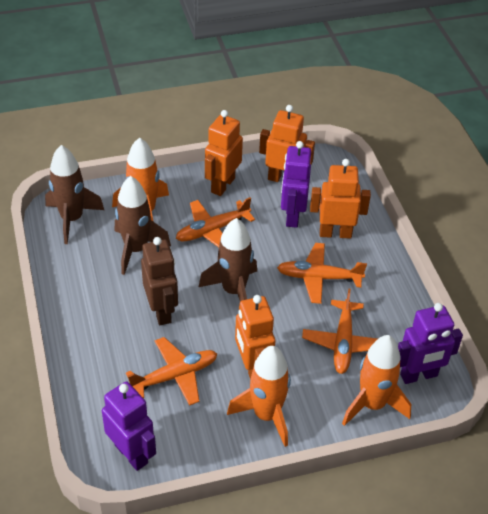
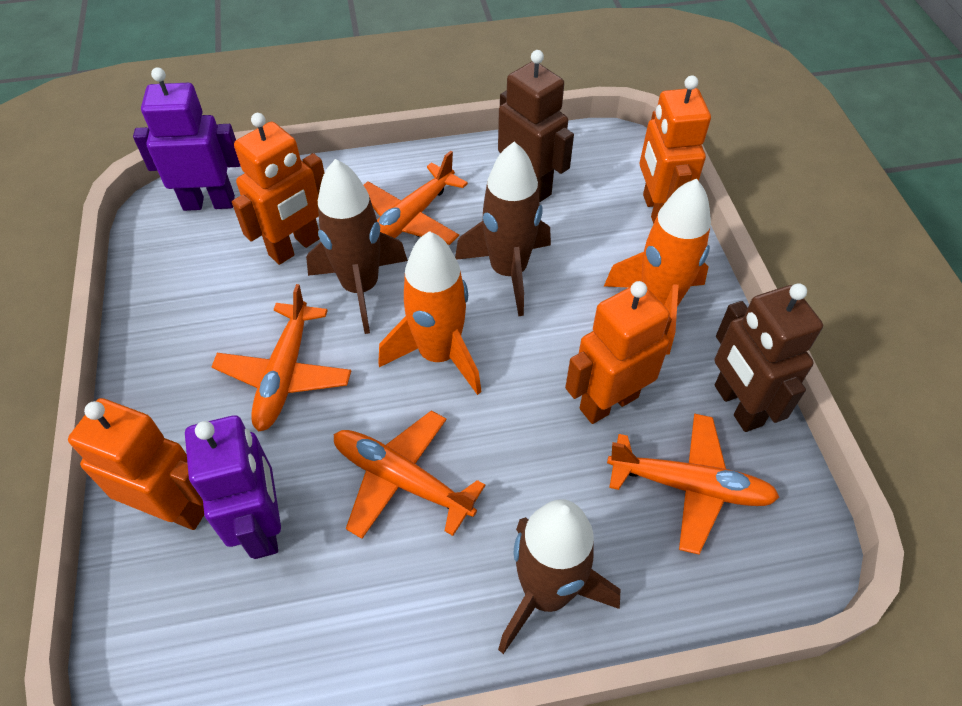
brown robot: 1 -> 2
orange rocket: 3 -> 2
purple robot: 3 -> 2

